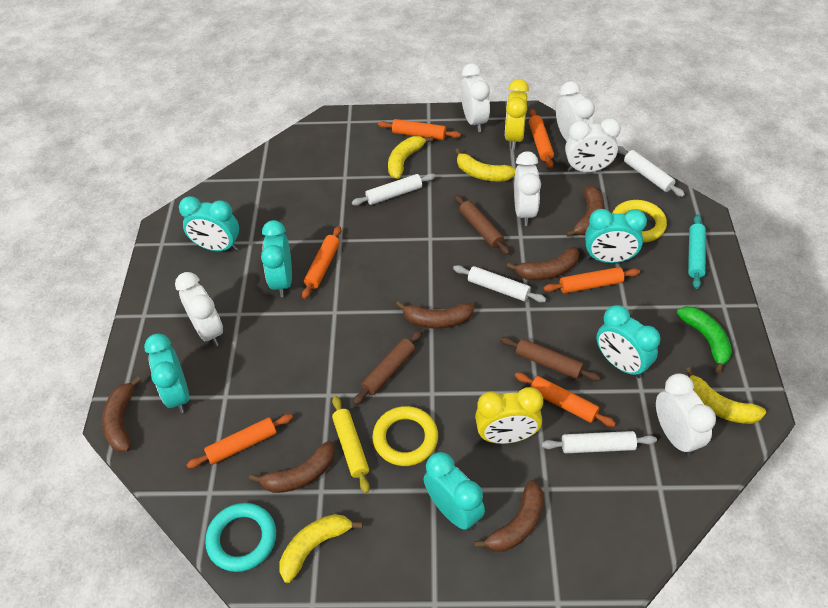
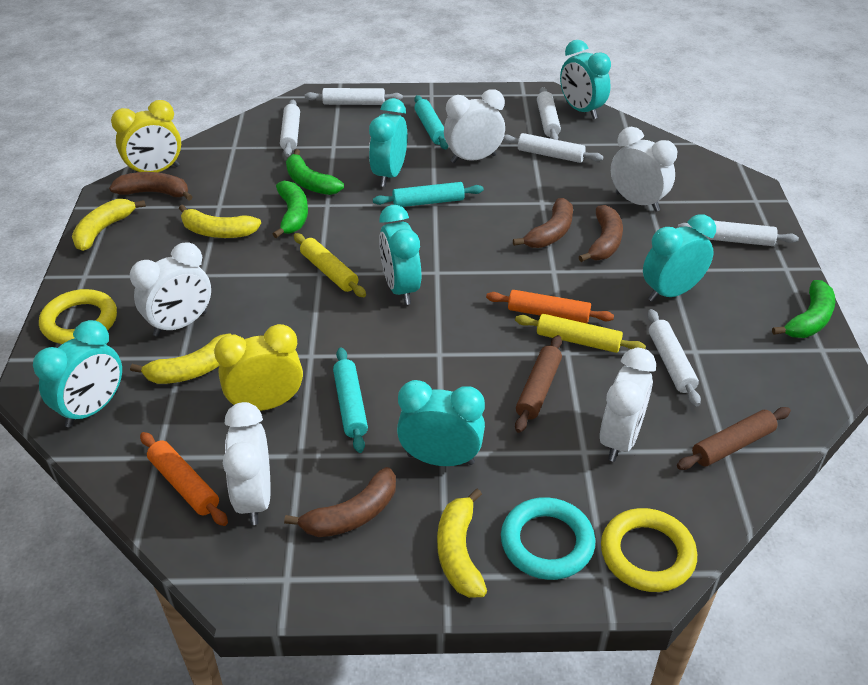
brown banana: 6 -> 4
brown rolling pin: 3 -> 2
green banana: 1 -> 3
orange rolling pin: 6 -> 2
turquoise rolling pin: 1 -> 3
white clock: 6 -> 5
white rolling pin: 4 -> 6
yellow rolling pin: 1 -> 2

